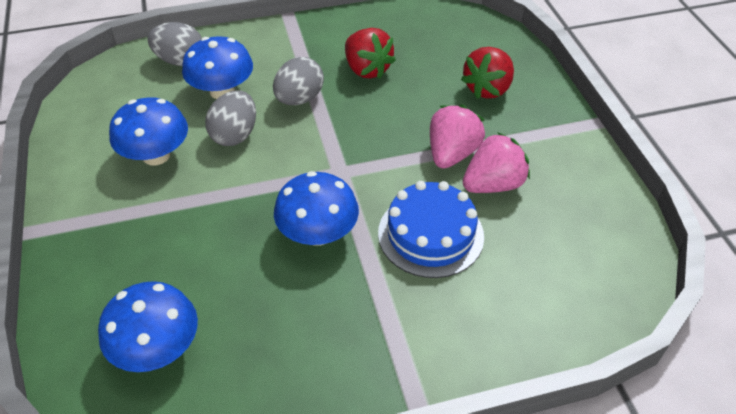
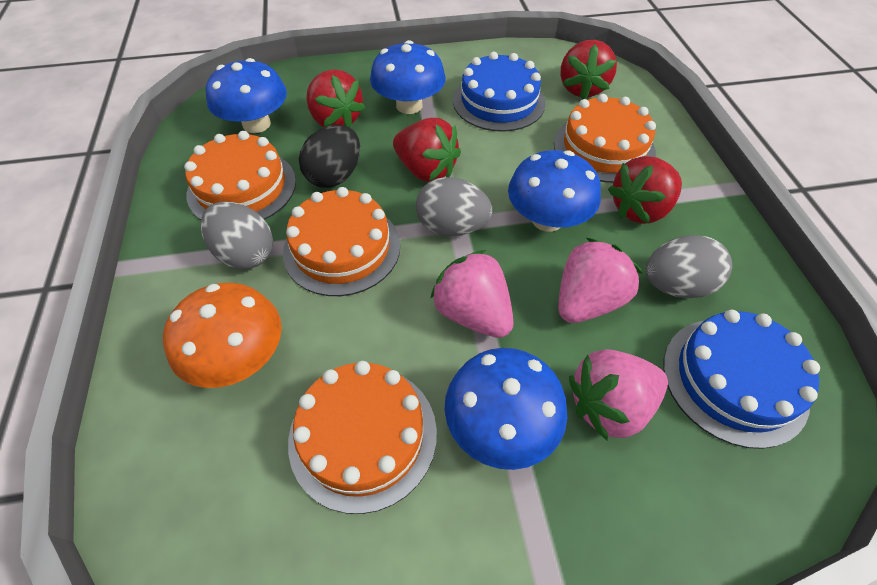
black egg: 0 -> 1
blue cake: 1 -> 2
orange cake: 0 -> 4
orange mushroom: 0 -> 1
pink strawberry: 2 -> 3
red strawberry: 2 -> 4

